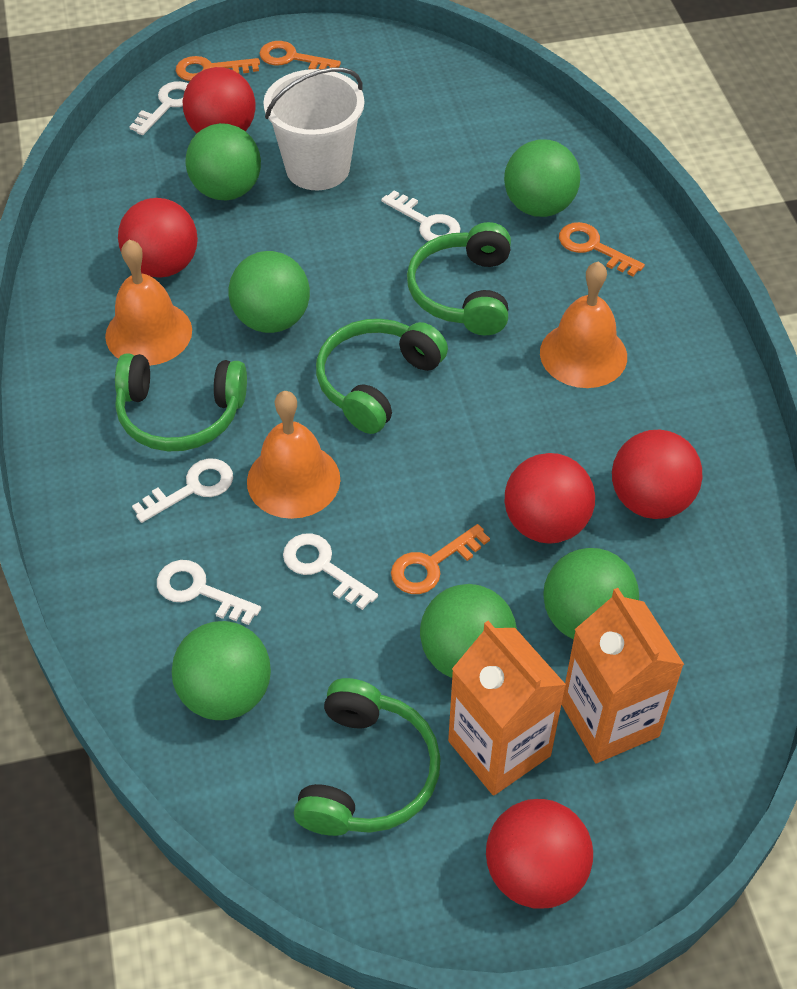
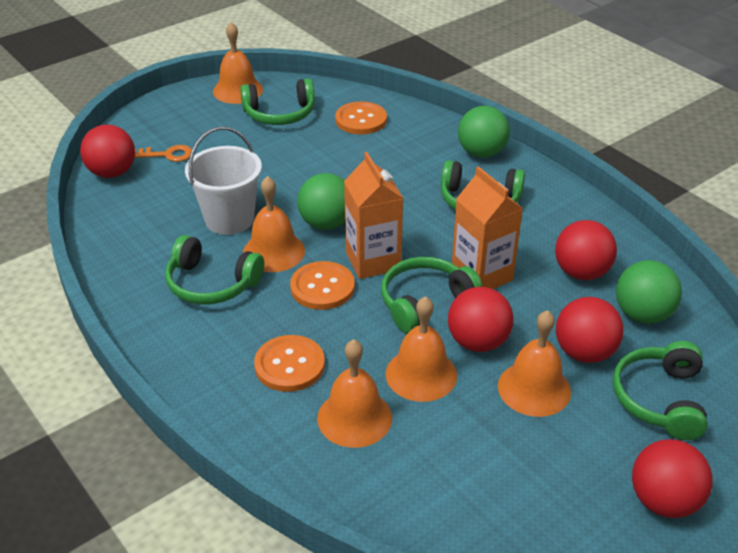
green ball: 6 -> 3
green headphones: 4 -> 5
orange bell: 3 -> 5
orange button: 0 -> 3
orange key: 4 -> 1
white key: 5 -> 0

